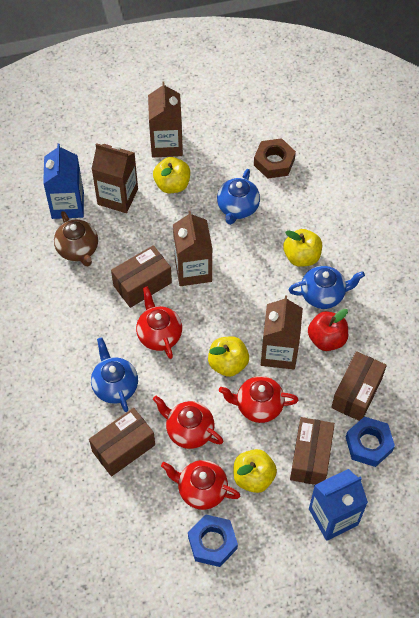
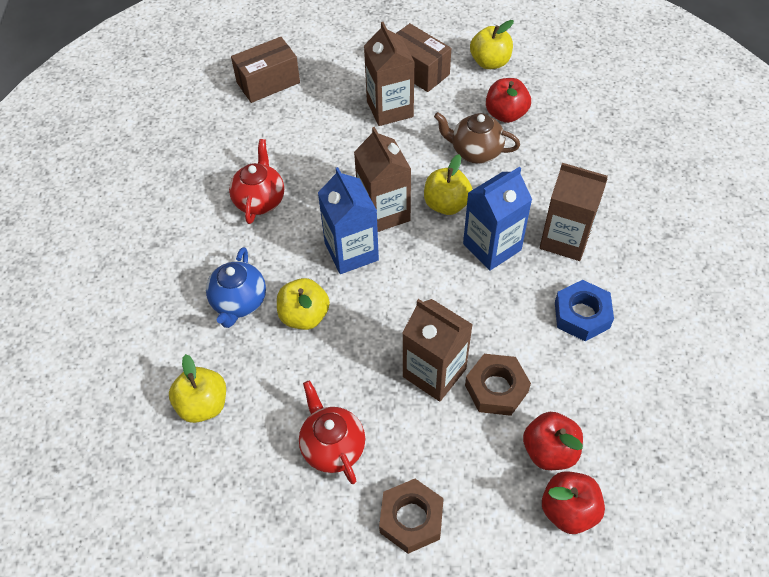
blue nut: 2 -> 1
blue teapot: 3 -> 1
brown box: 4 -> 2
brown nut: 1 -> 2
red apple: 1 -> 3
red teapot: 4 -> 2

